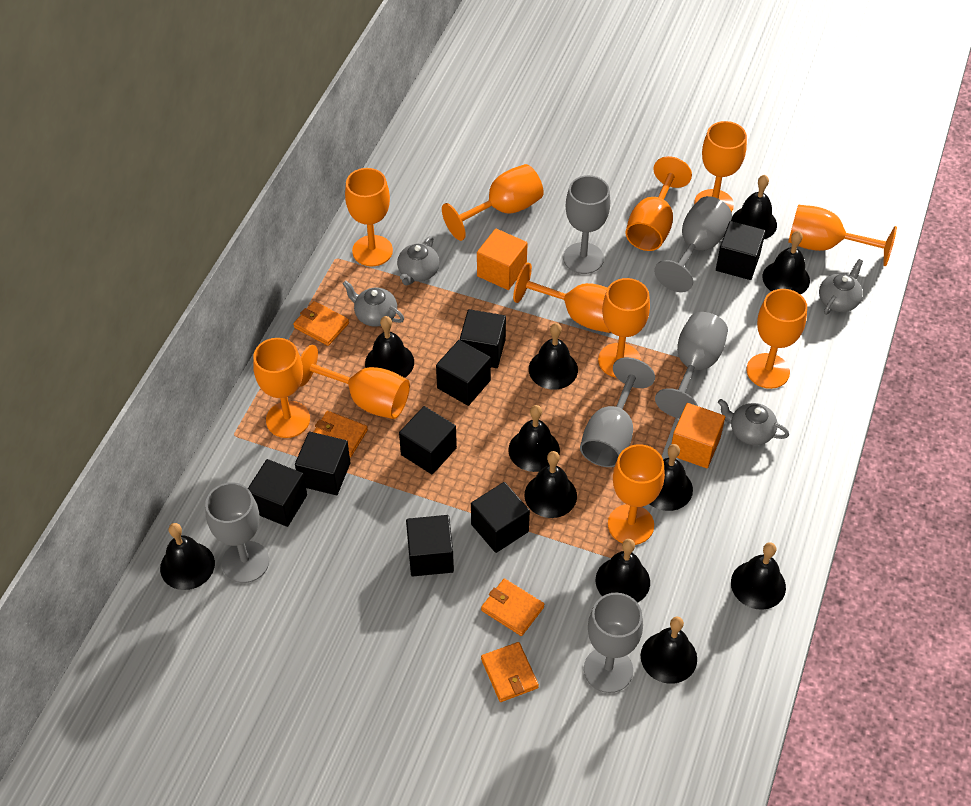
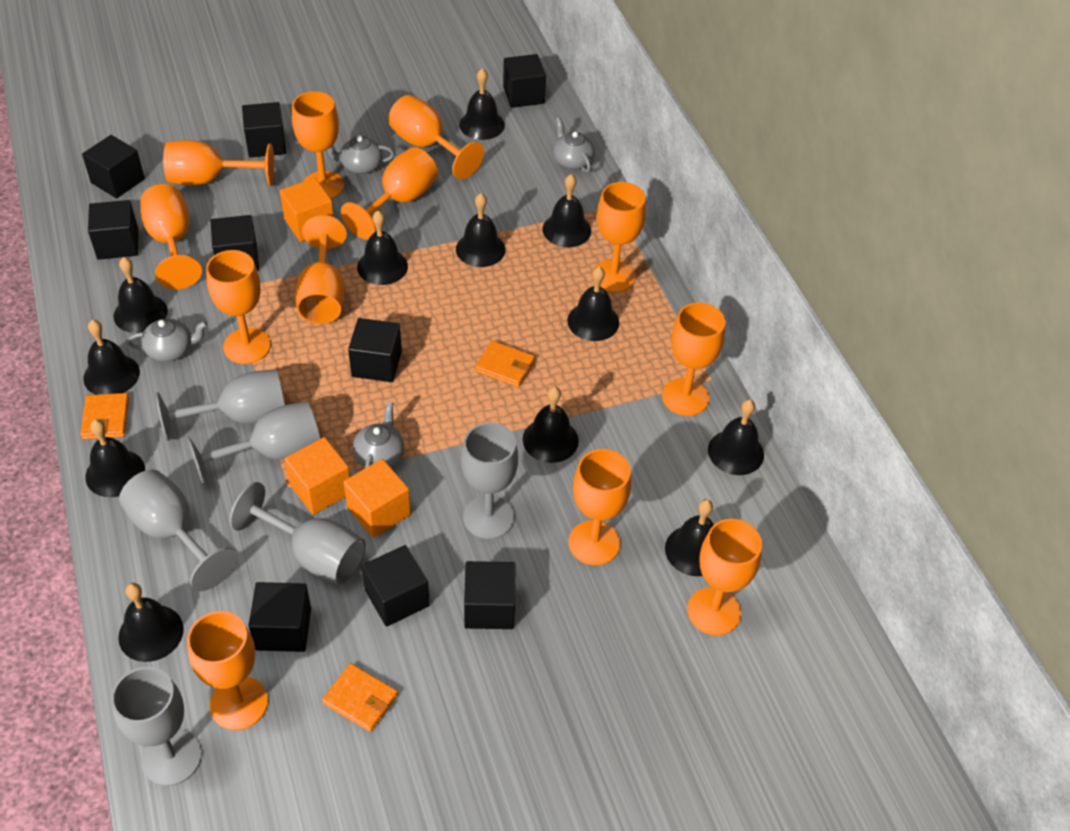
black bell: 11 -> 12
black cube: 8 -> 9
orange cube: 2 -> 3
orange goblet: 11 -> 12
orange wallet: 4 -> 3

